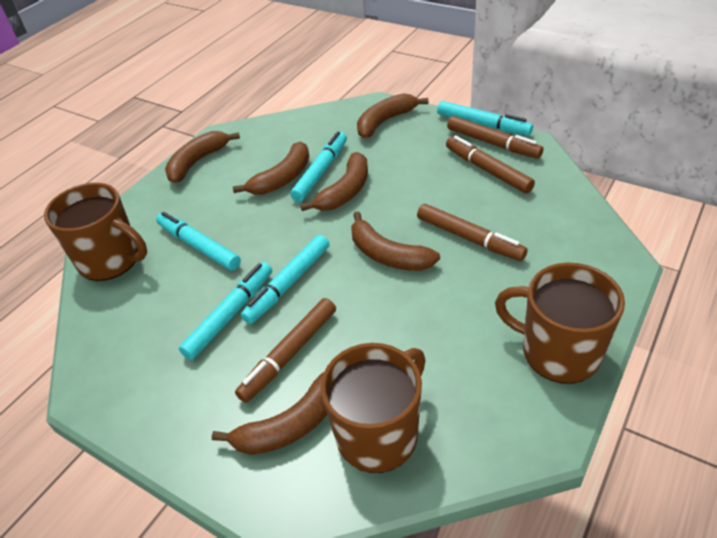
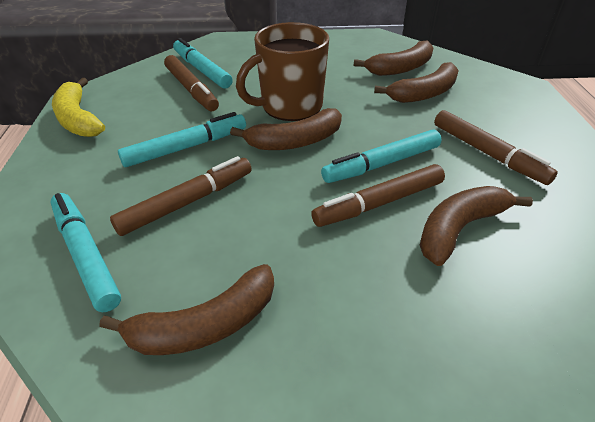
brown banana: 6 -> 5
brown mug: 3 -> 1
turquoise marker: 5 -> 4
yellow banana: 0 -> 1

